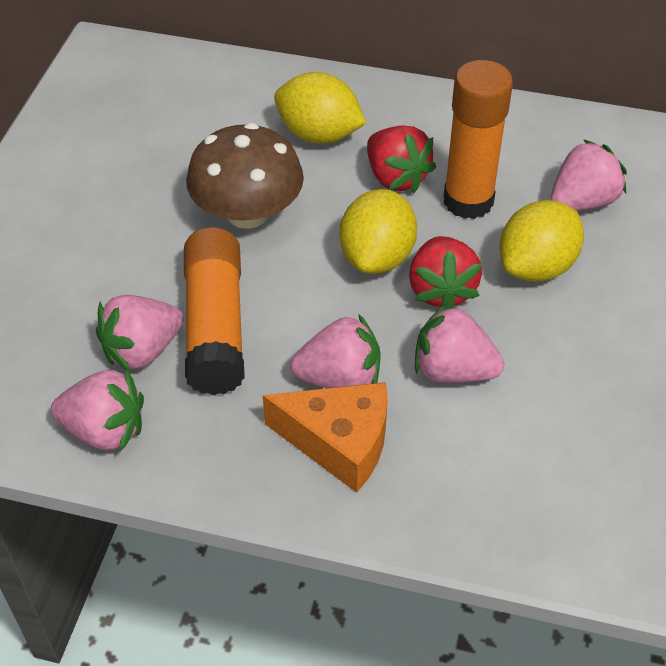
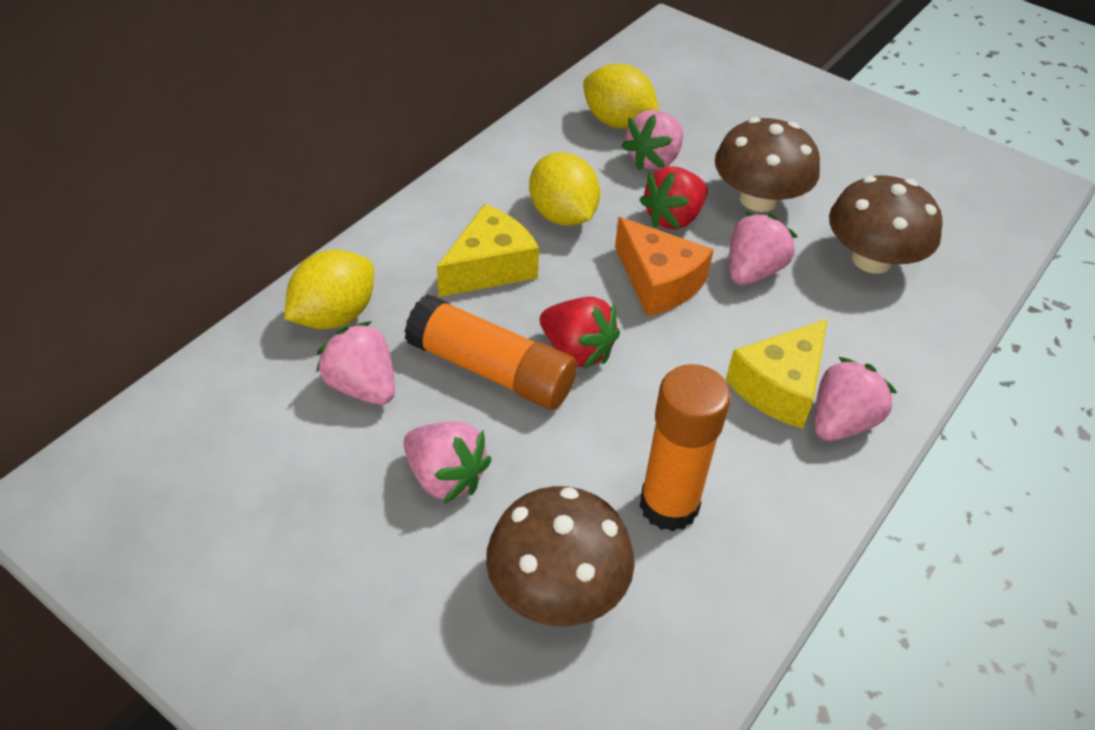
brown mushroom: 1 -> 3
yellow cheese: 0 -> 2

